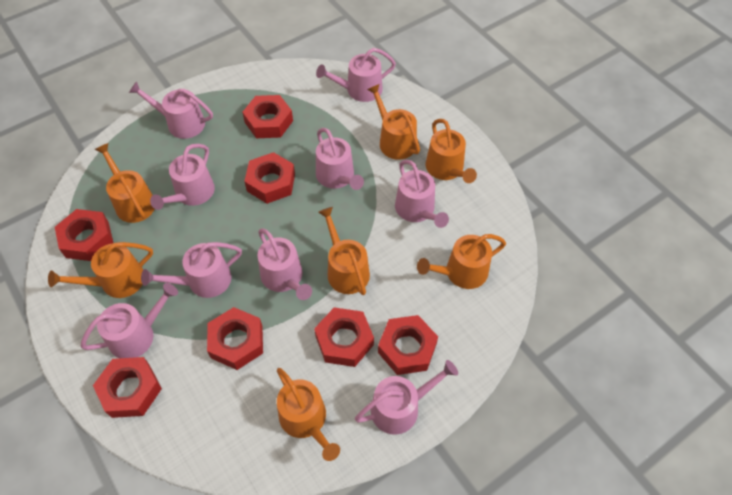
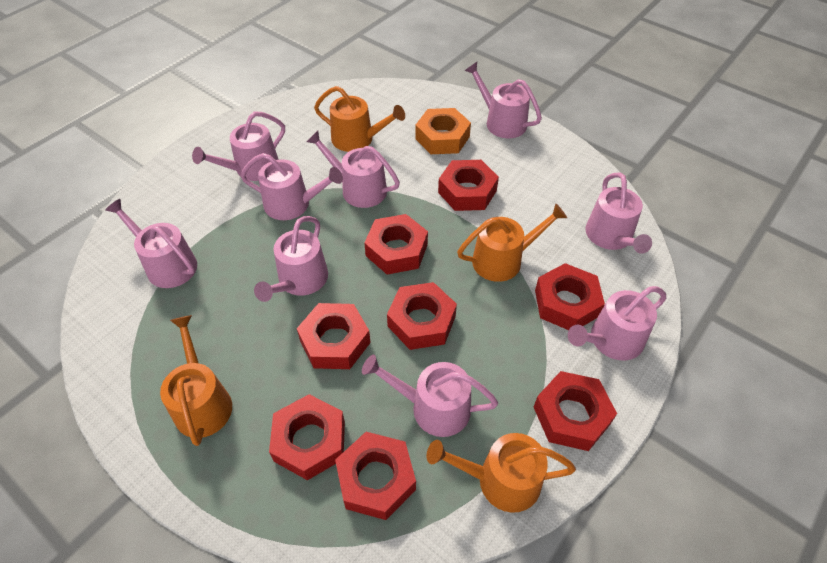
orange nut: 0 -> 1
orange watering can: 7 -> 4
red nut: 7 -> 8

